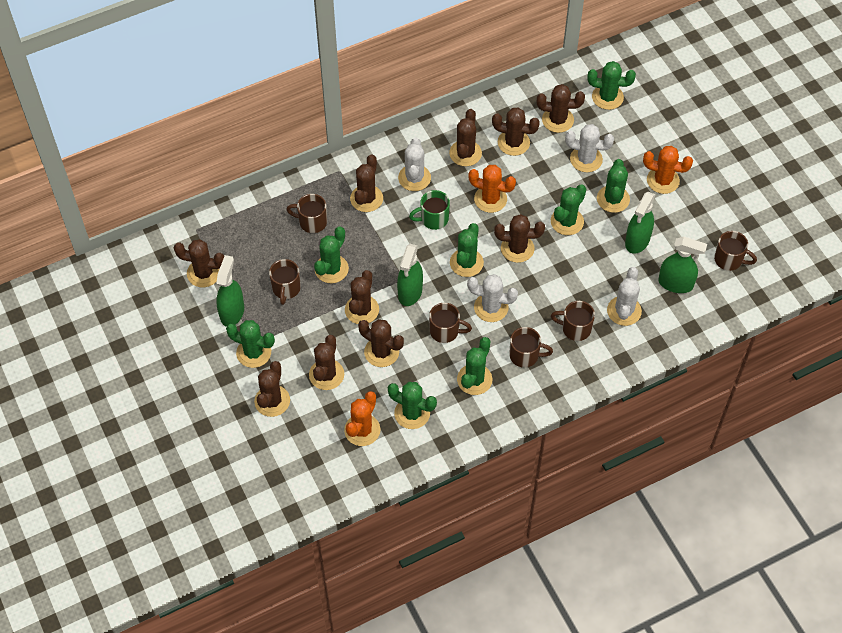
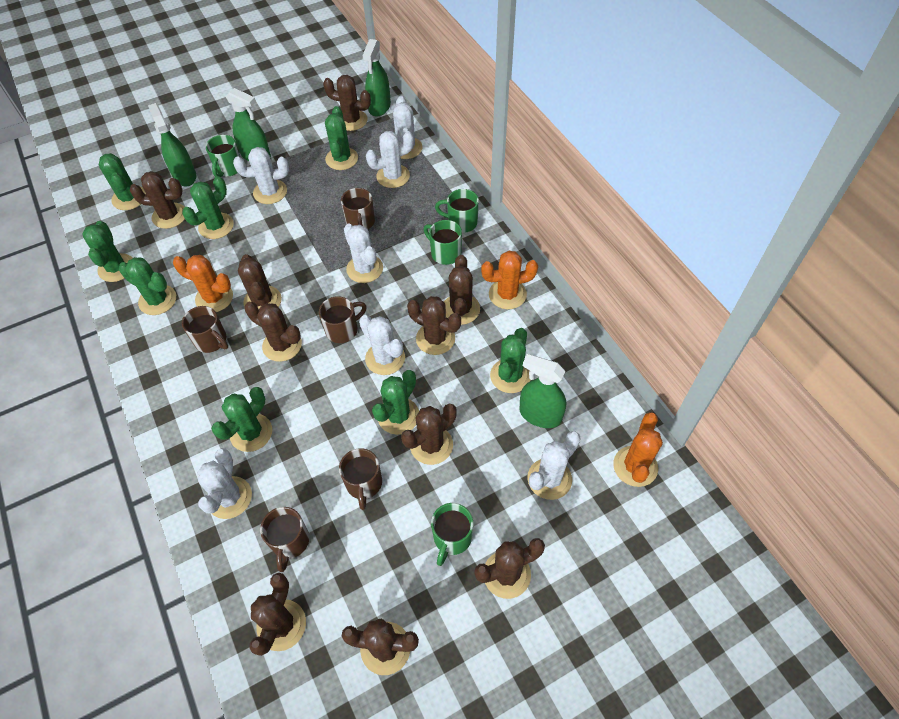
brown mug: 6 -> 5
green mug: 1 -> 4
white cactus: 4 -> 7

